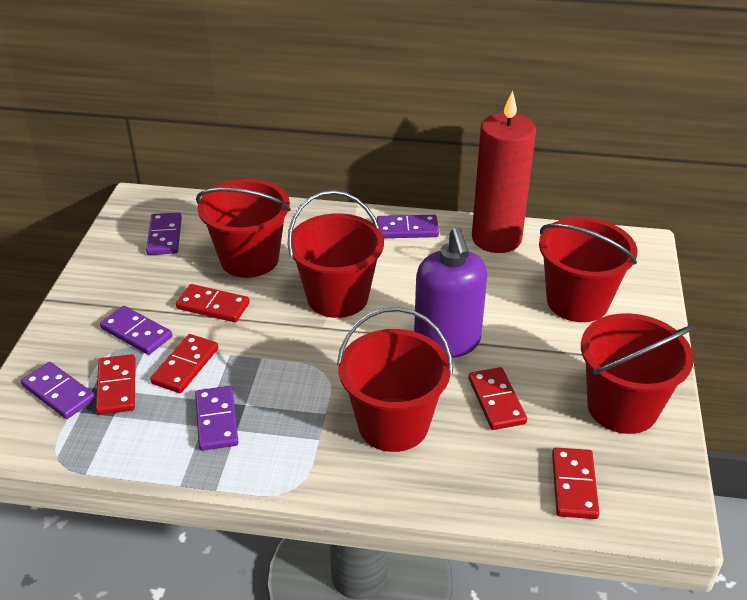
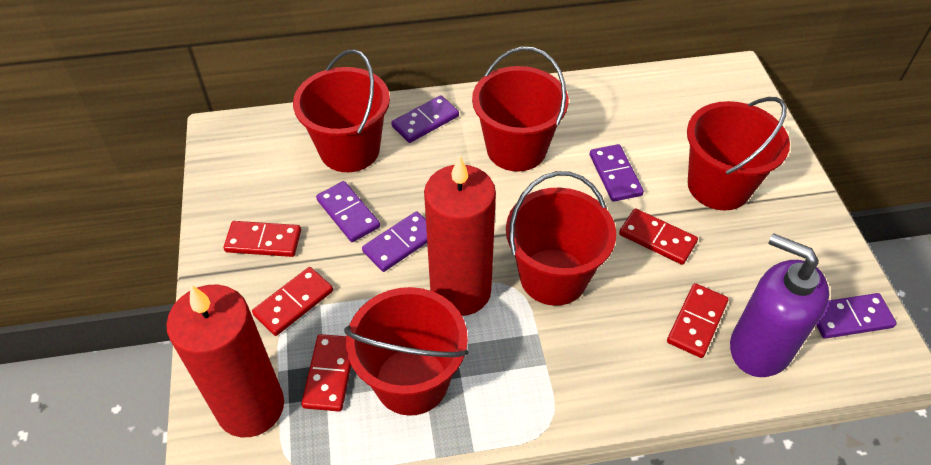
red candle: 1 -> 2

